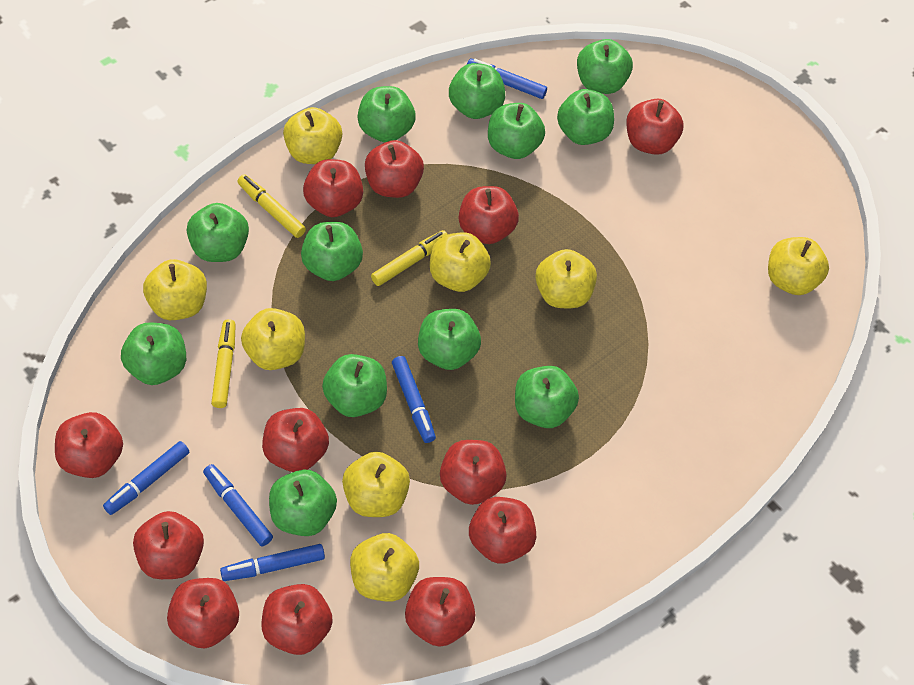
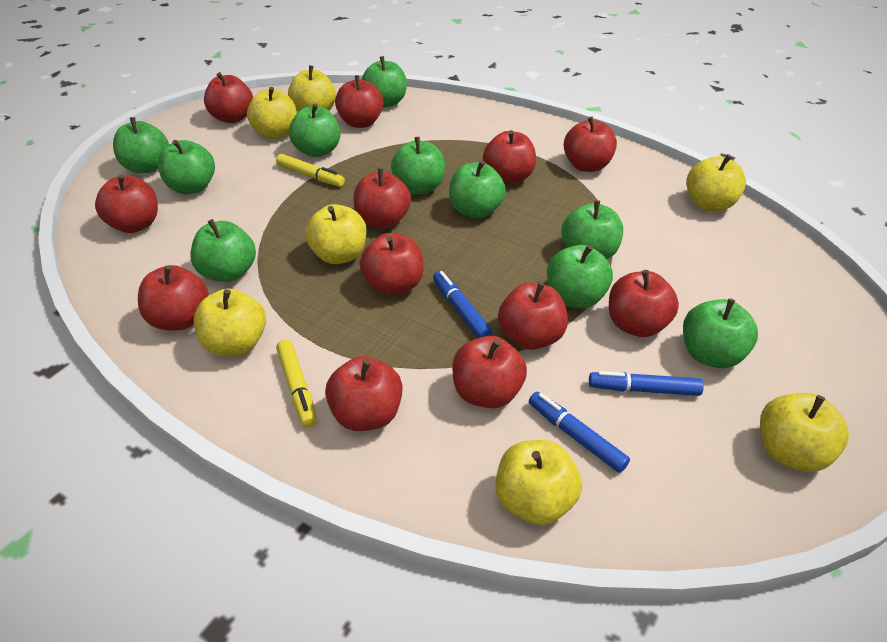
blue marker: 5 -> 3
green apple: 12 -> 10
yellow apple: 8 -> 7
yellow marker: 3 -> 2

